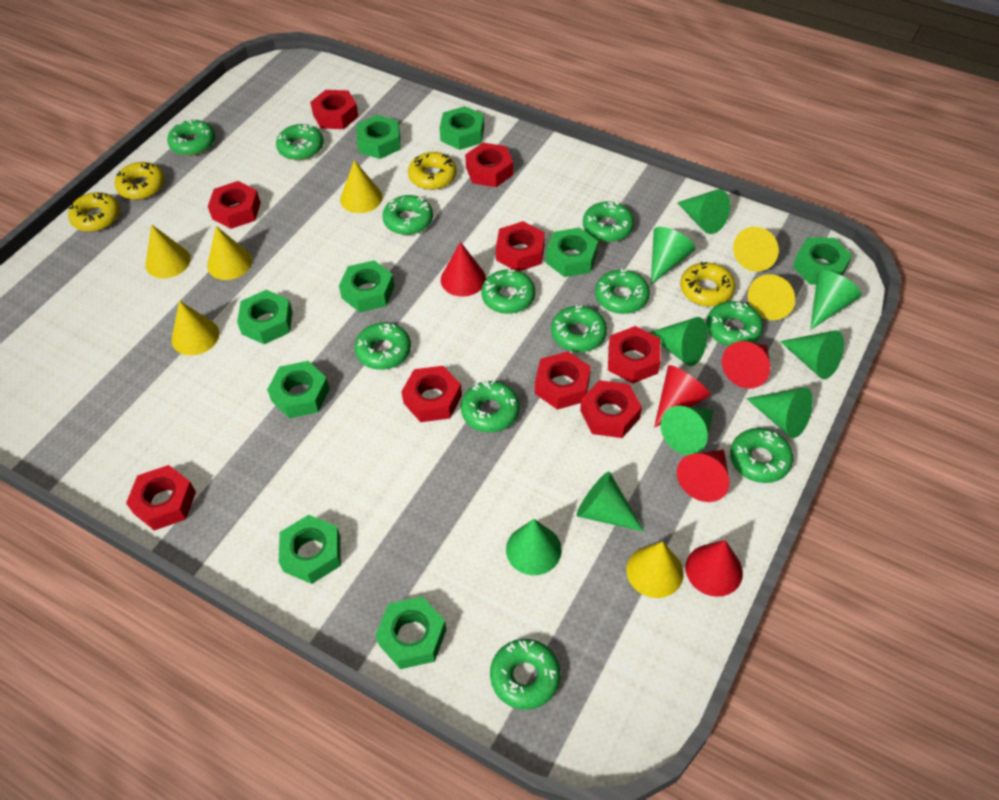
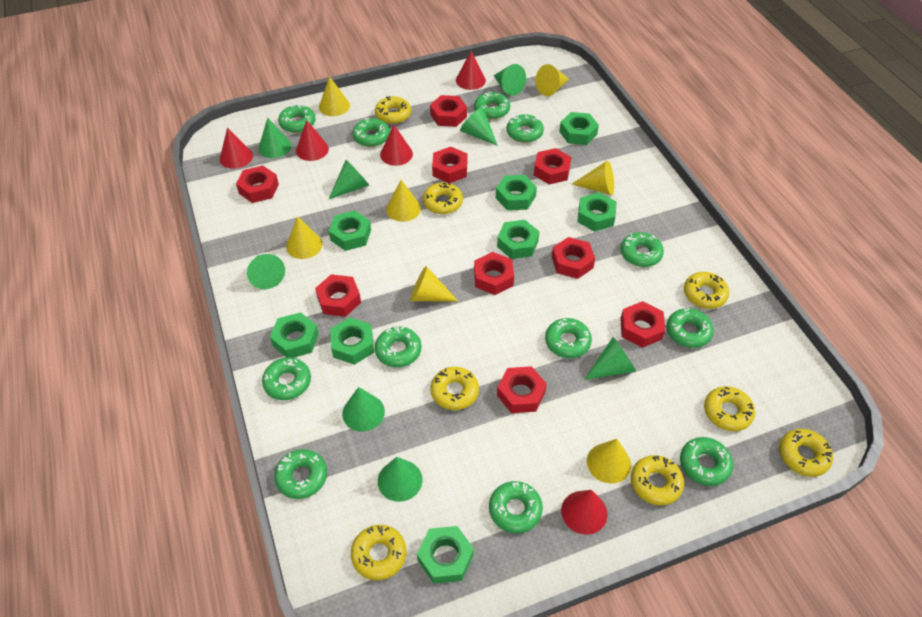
green cone: 9 -> 8
green nut: 9 -> 8
yellow donut: 4 -> 8

